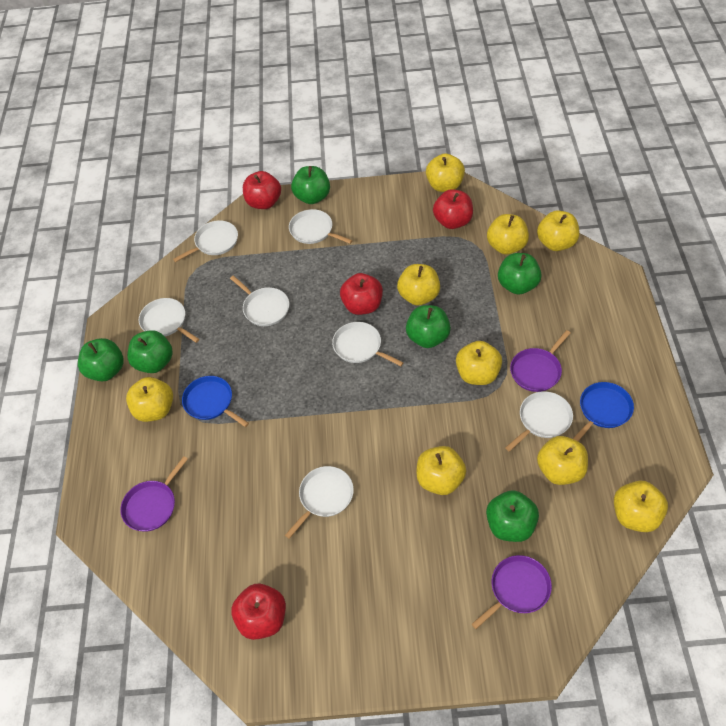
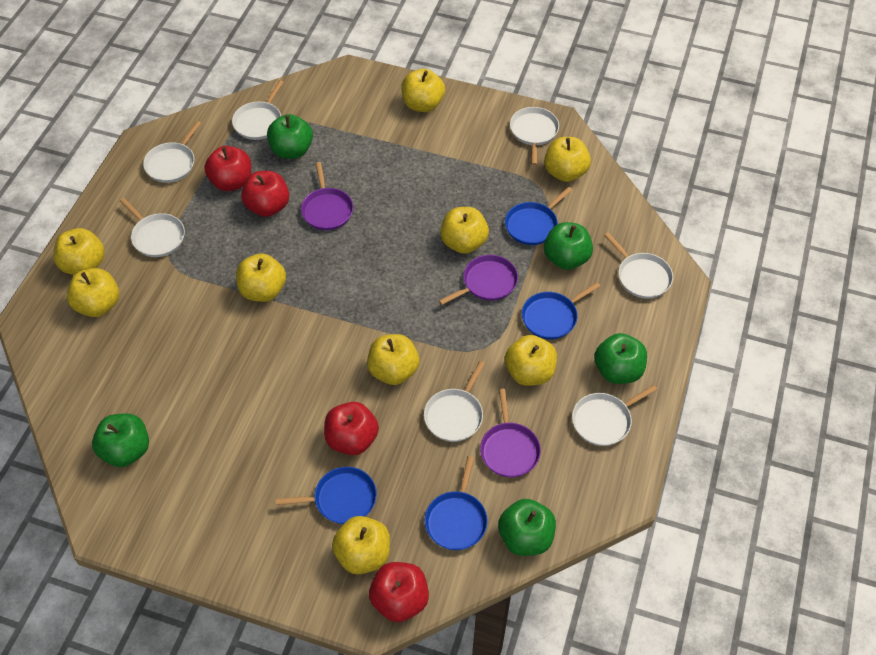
blue pan: 2 -> 4
green apple: 6 -> 5

